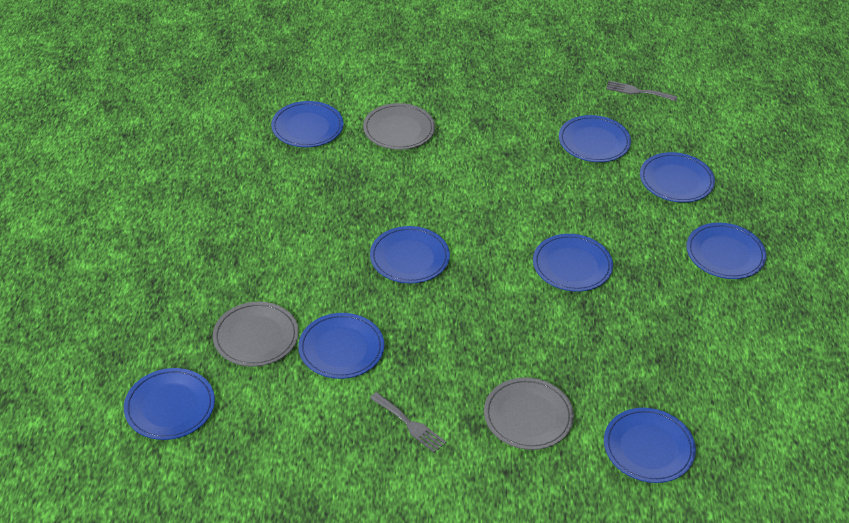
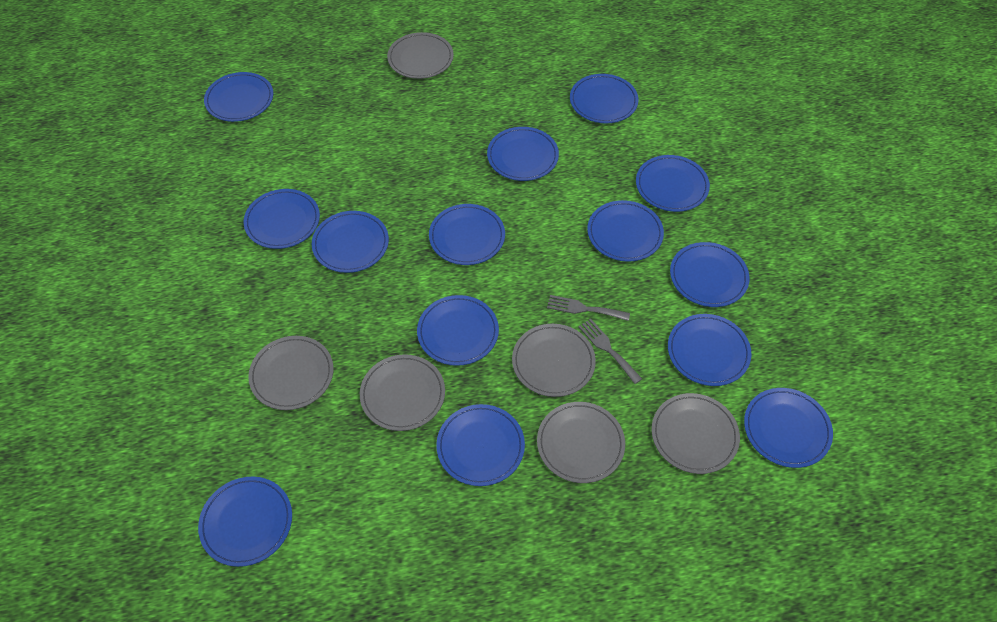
blue plate: 9 -> 14
grey plate: 3 -> 6

